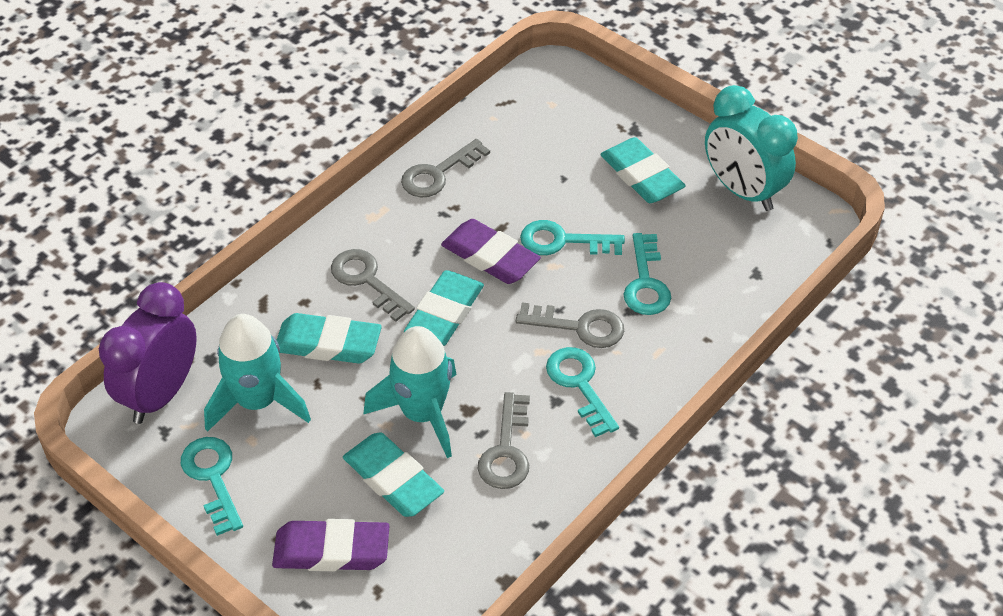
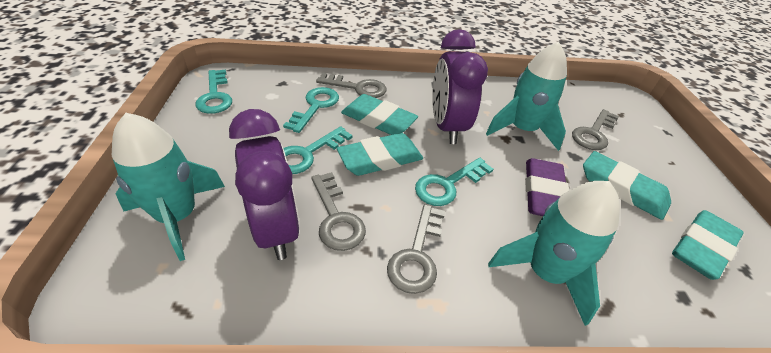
purple clock: 1 -> 2
purple eraser: 2 -> 1
turquoise clock: 1 -> 0
turquoise rocket: 2 -> 3

